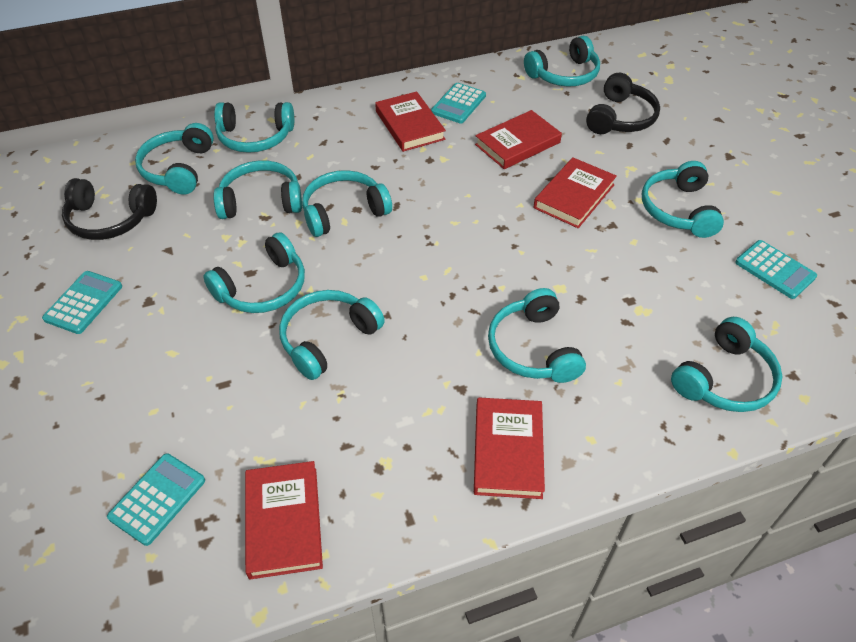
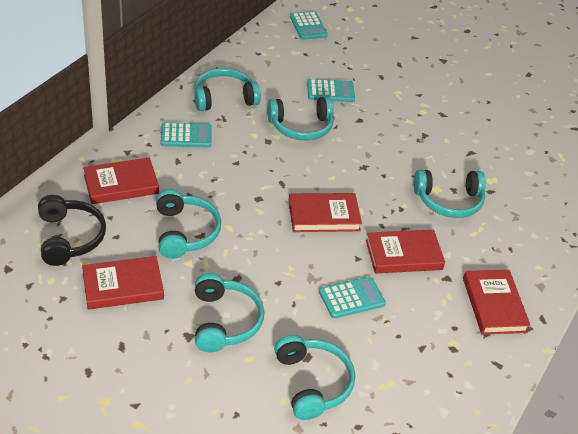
black headphones: 2 -> 1
turquoise headphones: 10 -> 6

